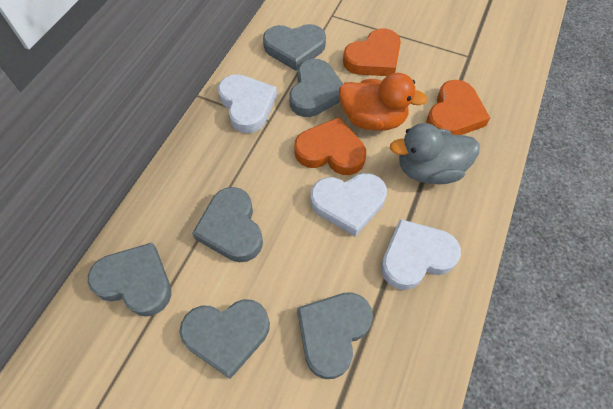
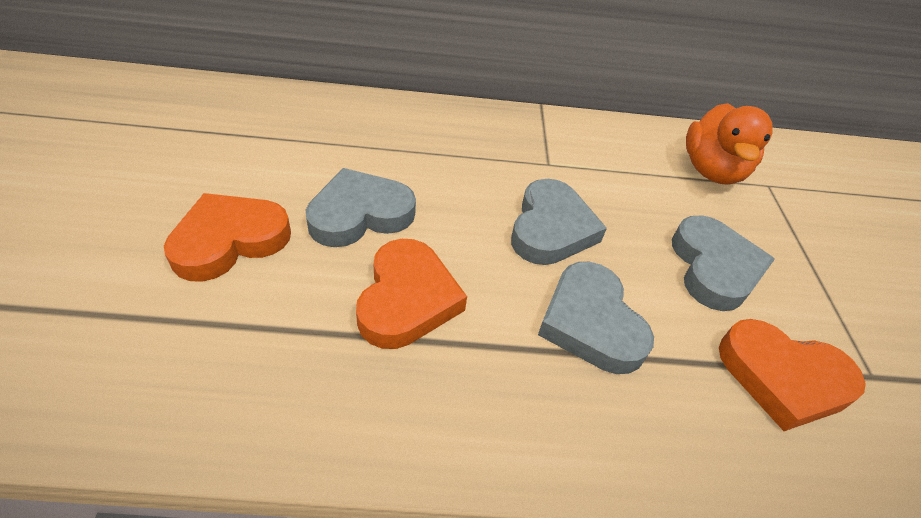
grey duck: 1 -> 0
grey heart: 6 -> 4
white heart: 3 -> 0

